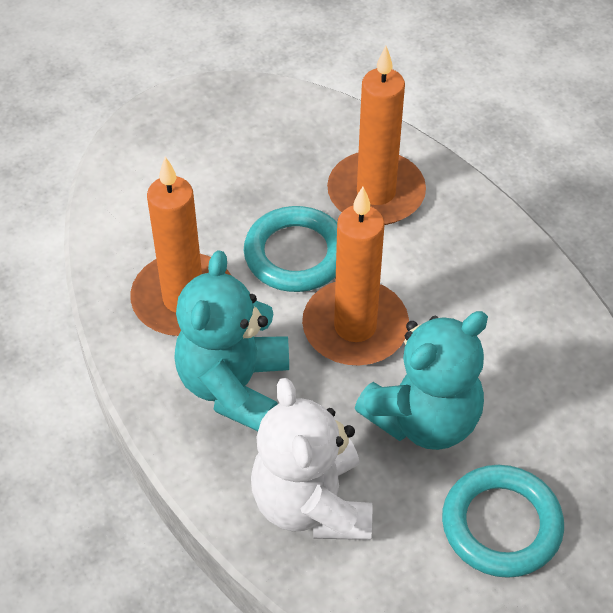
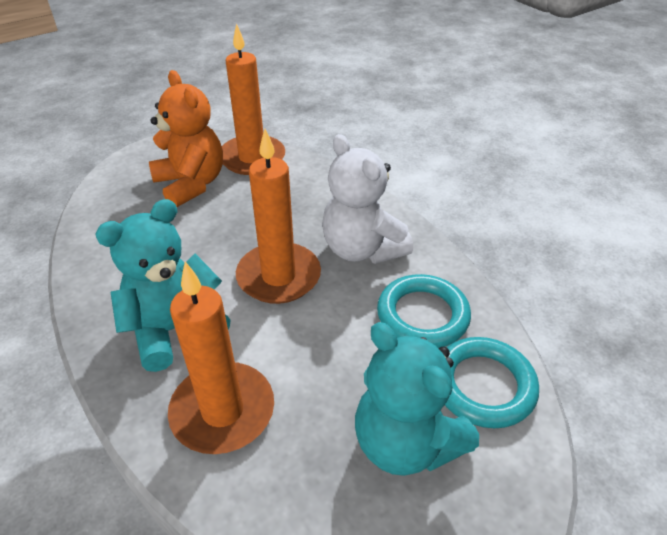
orange teddy bear: 0 -> 1

